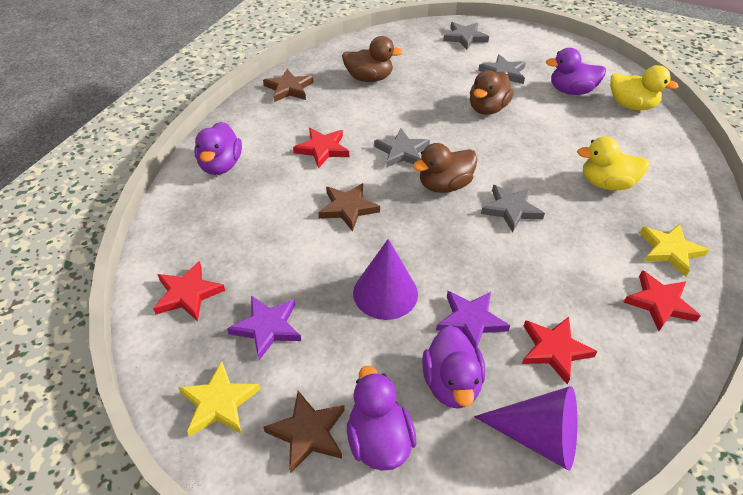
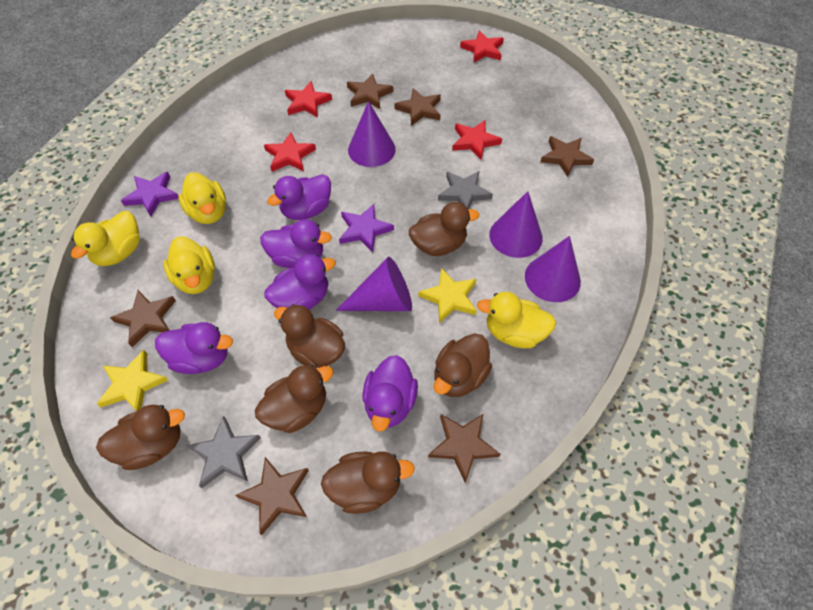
brown duck: 3 -> 6
brown star: 3 -> 6
grey star: 4 -> 2
purple cone: 2 -> 4
purple duck: 4 -> 5
yellow duck: 2 -> 4

